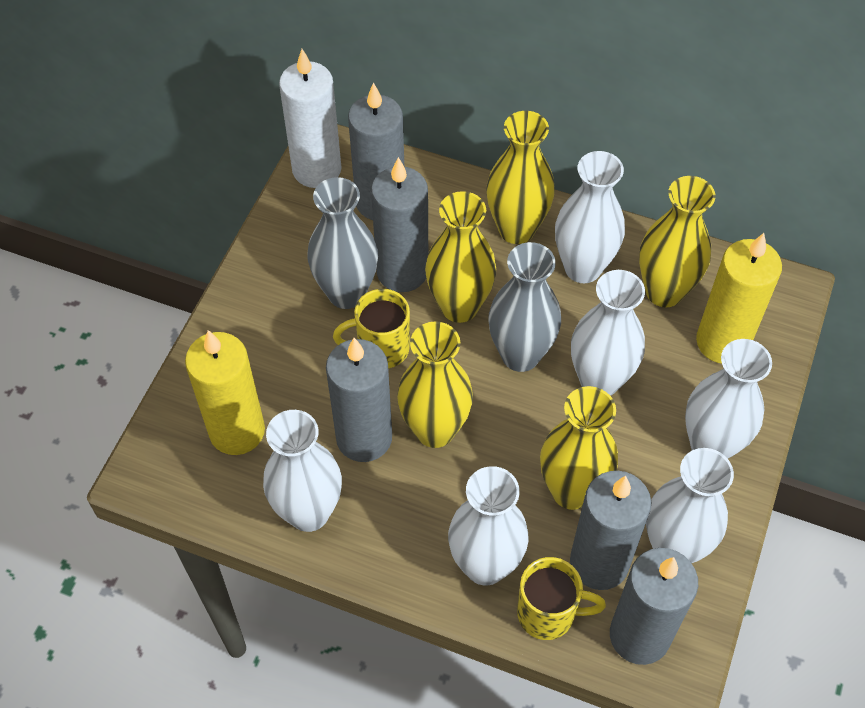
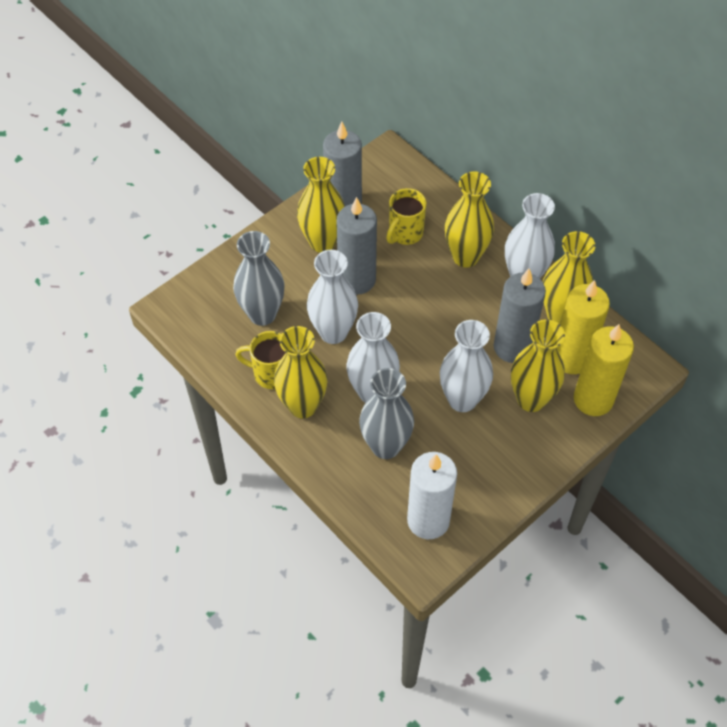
grey candle: 5 -> 3
white vase: 6 -> 4

